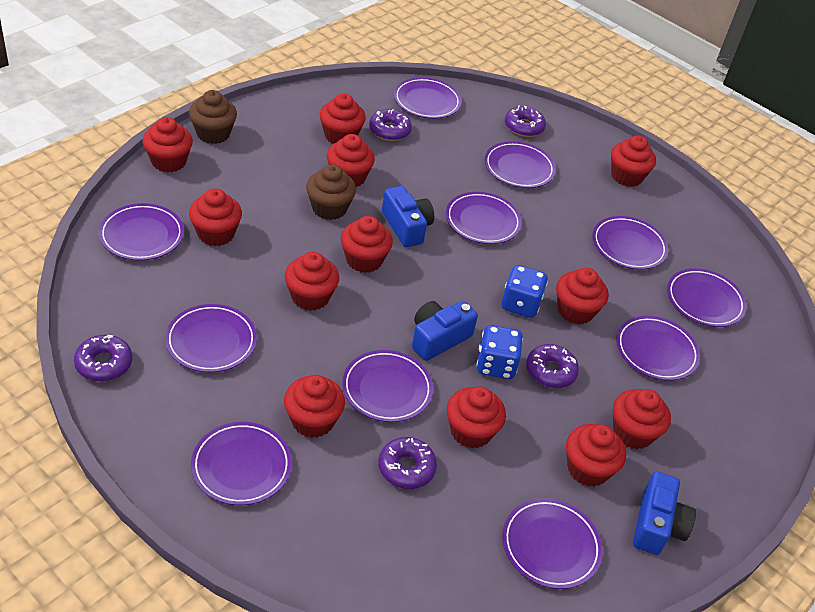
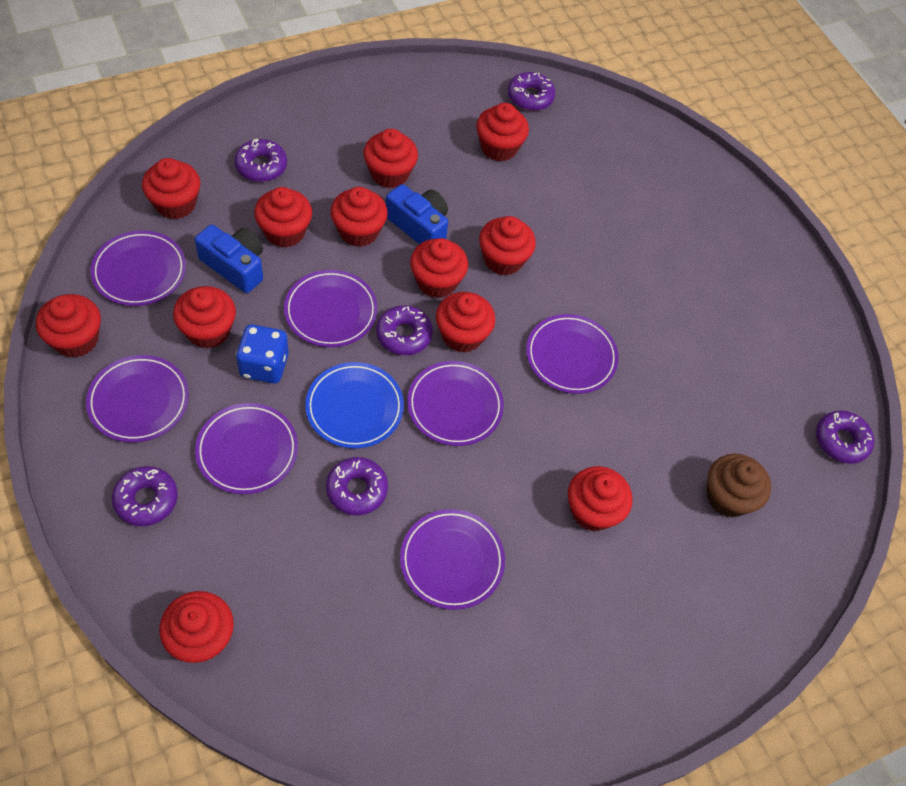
blue camera: 3 -> 2
blue dice: 2 -> 1
blue plate: 0 -> 1
brown cupcake: 2 -> 1
purple donut: 5 -> 6
purple plate: 11 -> 7

